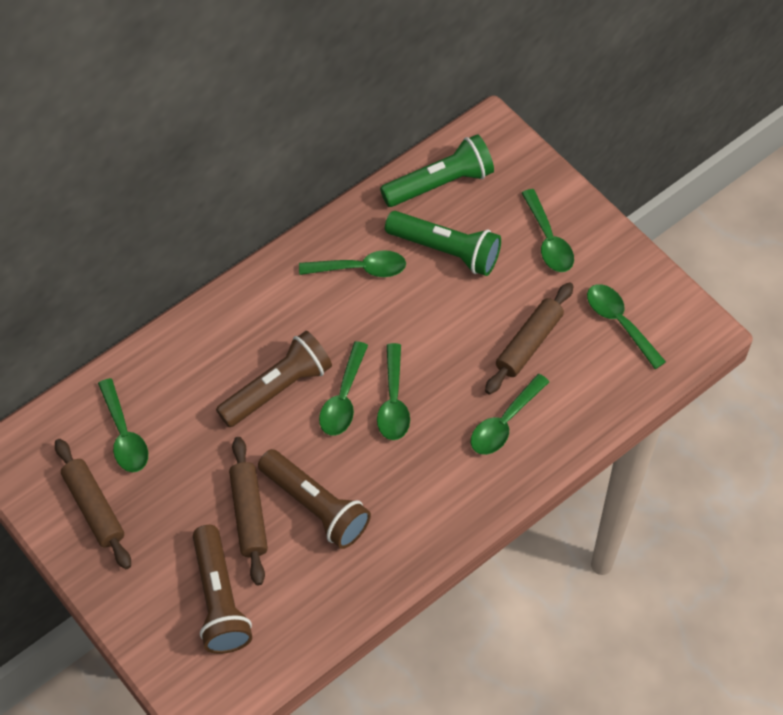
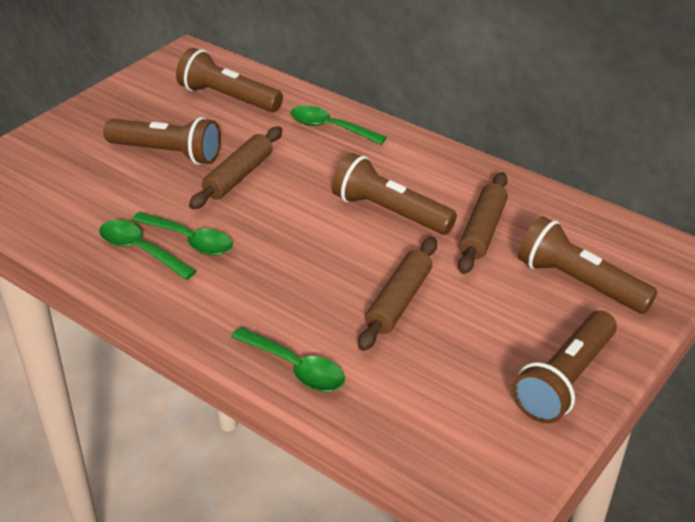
brown flashlight: 3 -> 5
green flashlight: 2 -> 0
green spoon: 7 -> 4

